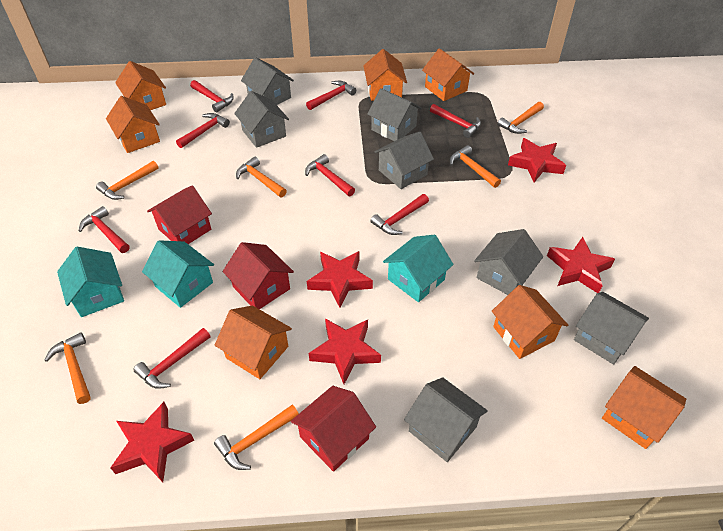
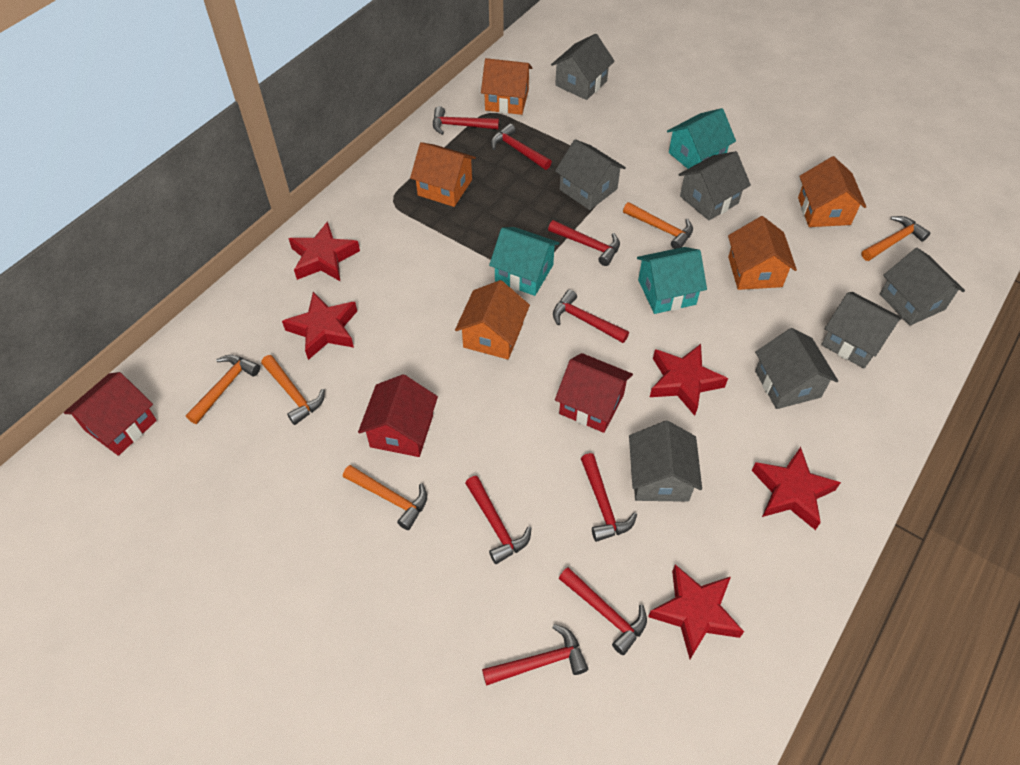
orange hammer: 6 -> 5
orange house: 7 -> 5

